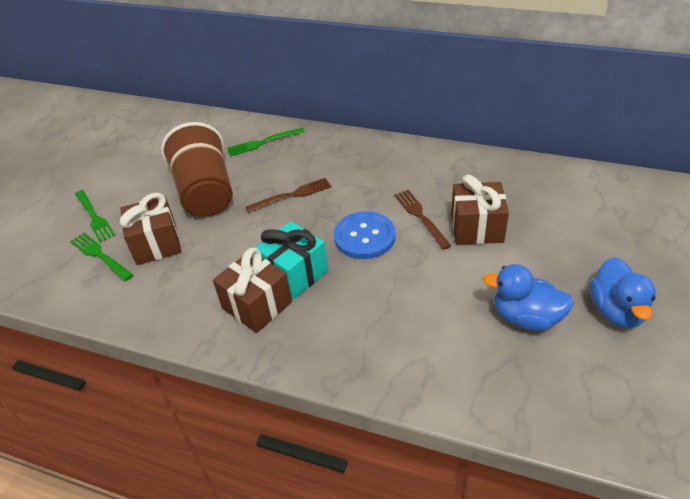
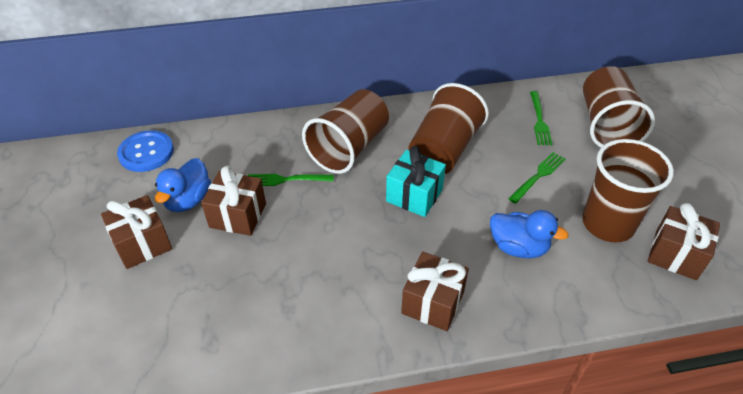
brown cup: 1 -> 4
brown fork: 2 -> 0
brown gift: 3 -> 4

